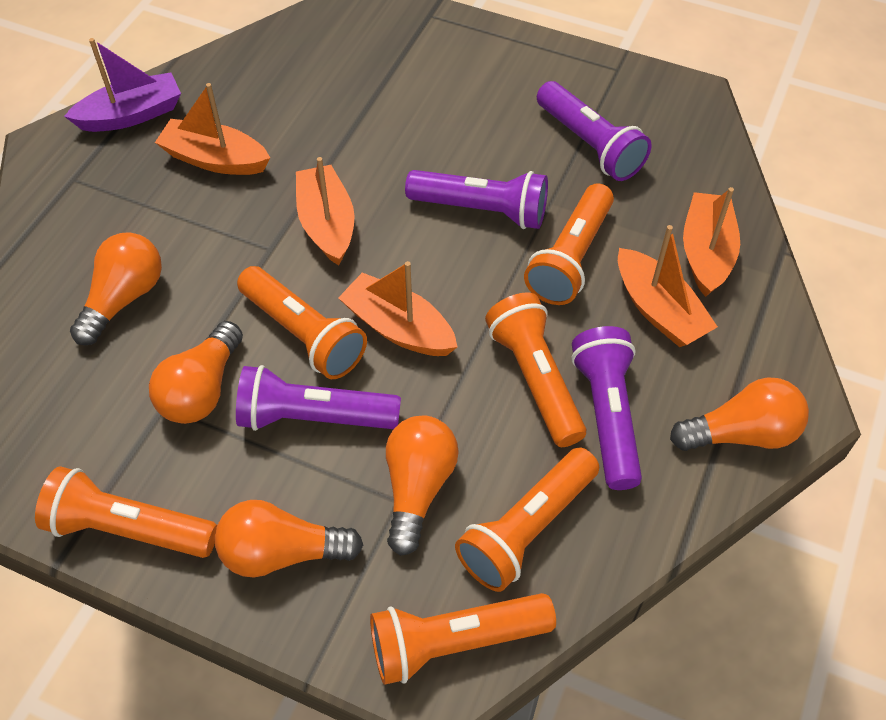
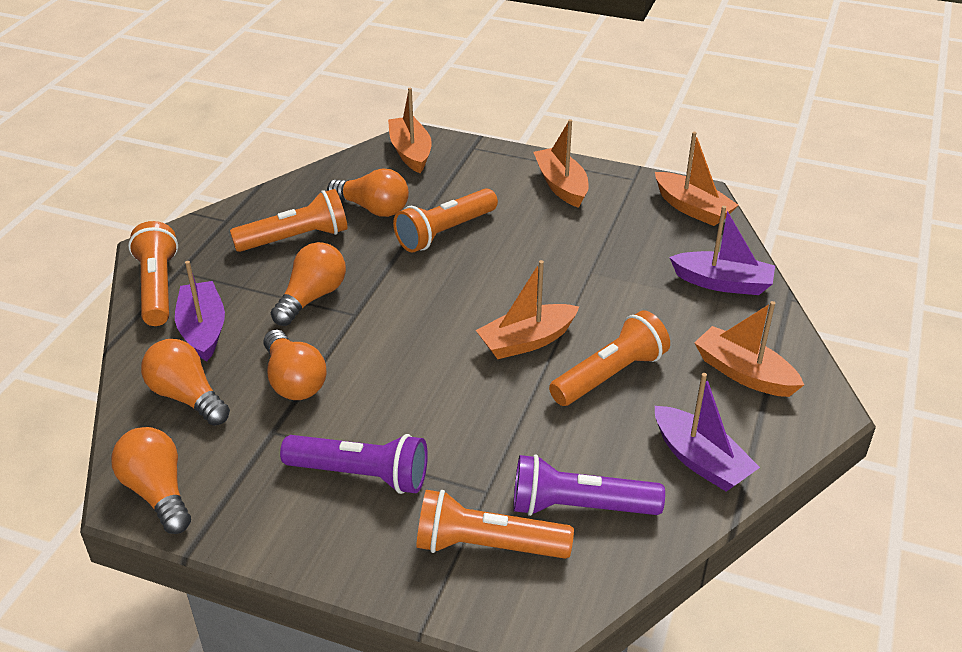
orange flashlight: 6 -> 5
purple boat: 1 -> 3
purple flashlight: 4 -> 2

